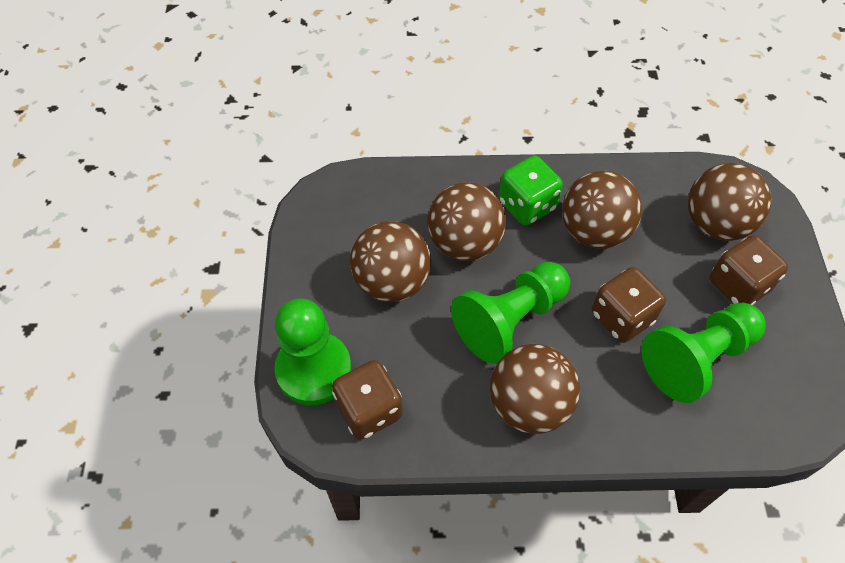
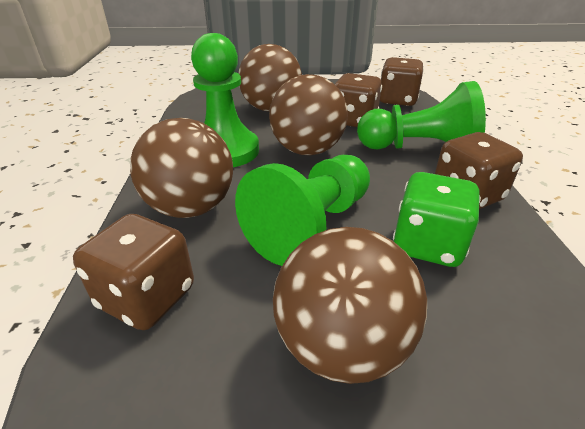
brown ball: 5 -> 4
brown dice: 3 -> 4

